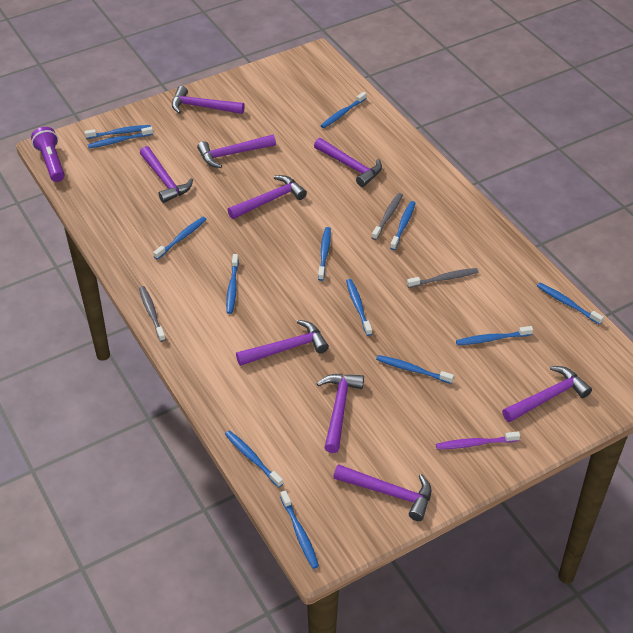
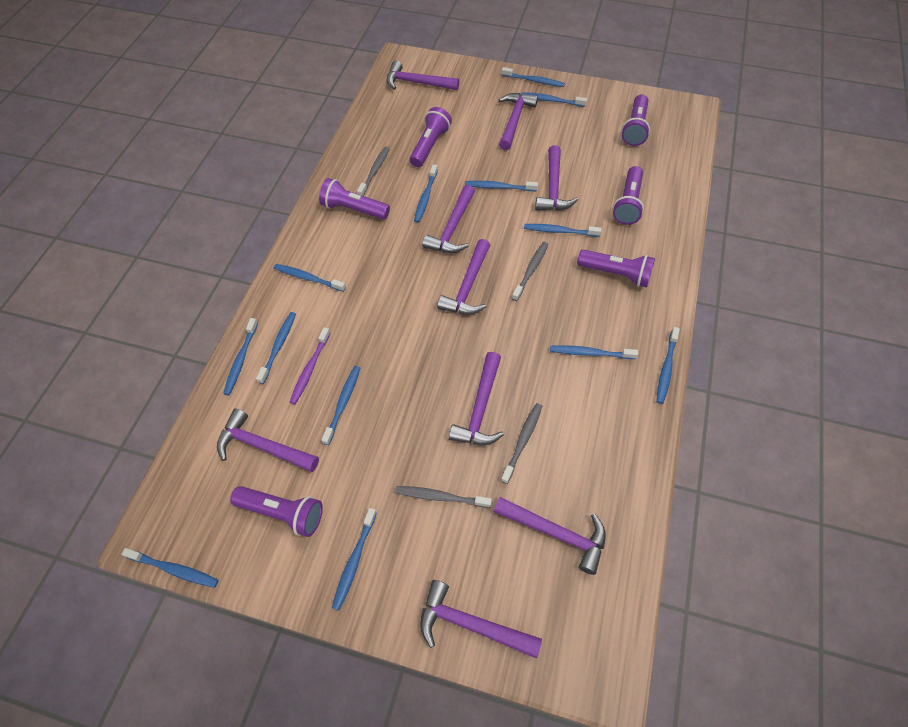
grey toothbrush: 3 -> 4
purple flashlight: 1 -> 6

